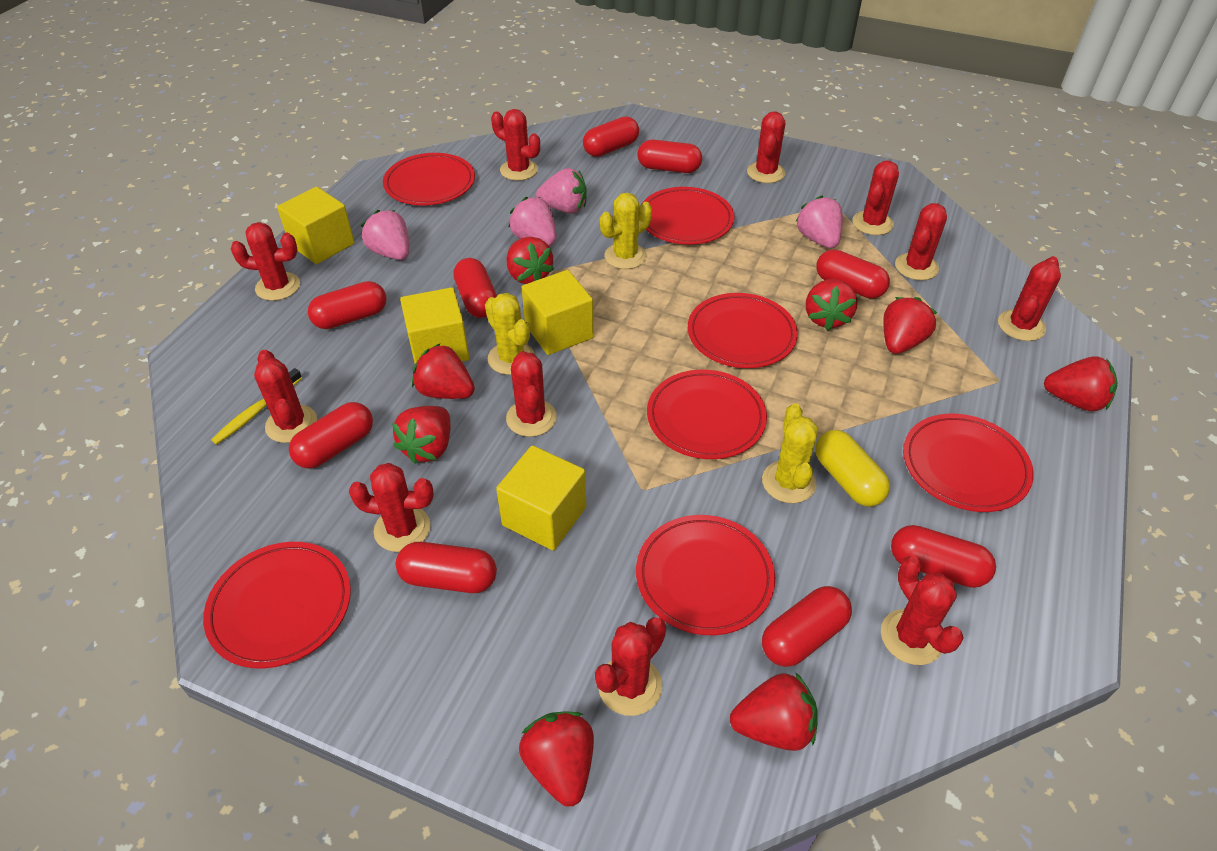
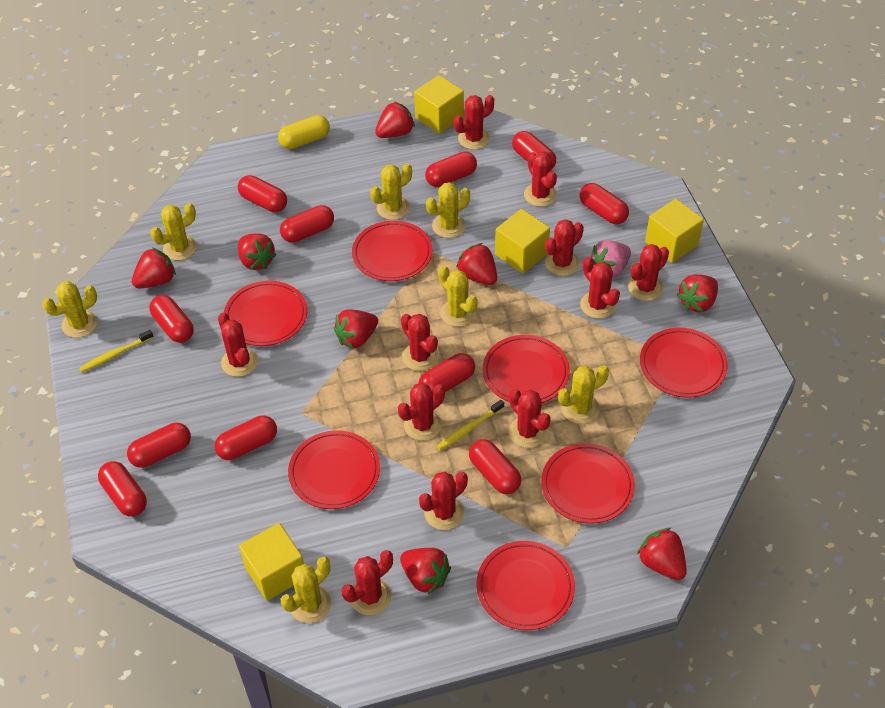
pink strawberry: 4 -> 1
red capsule: 9 -> 11
yellow cactus: 3 -> 7
yellow toothbrush: 1 -> 2

